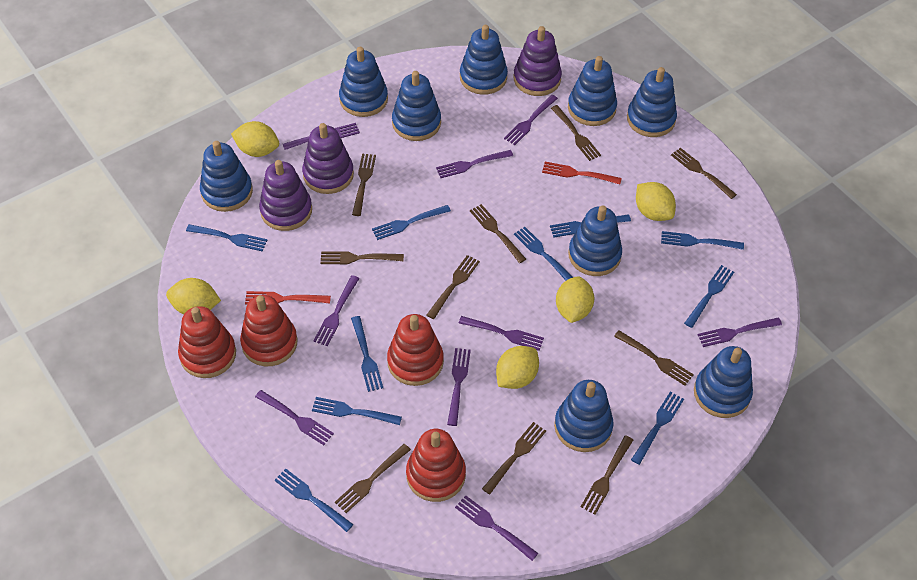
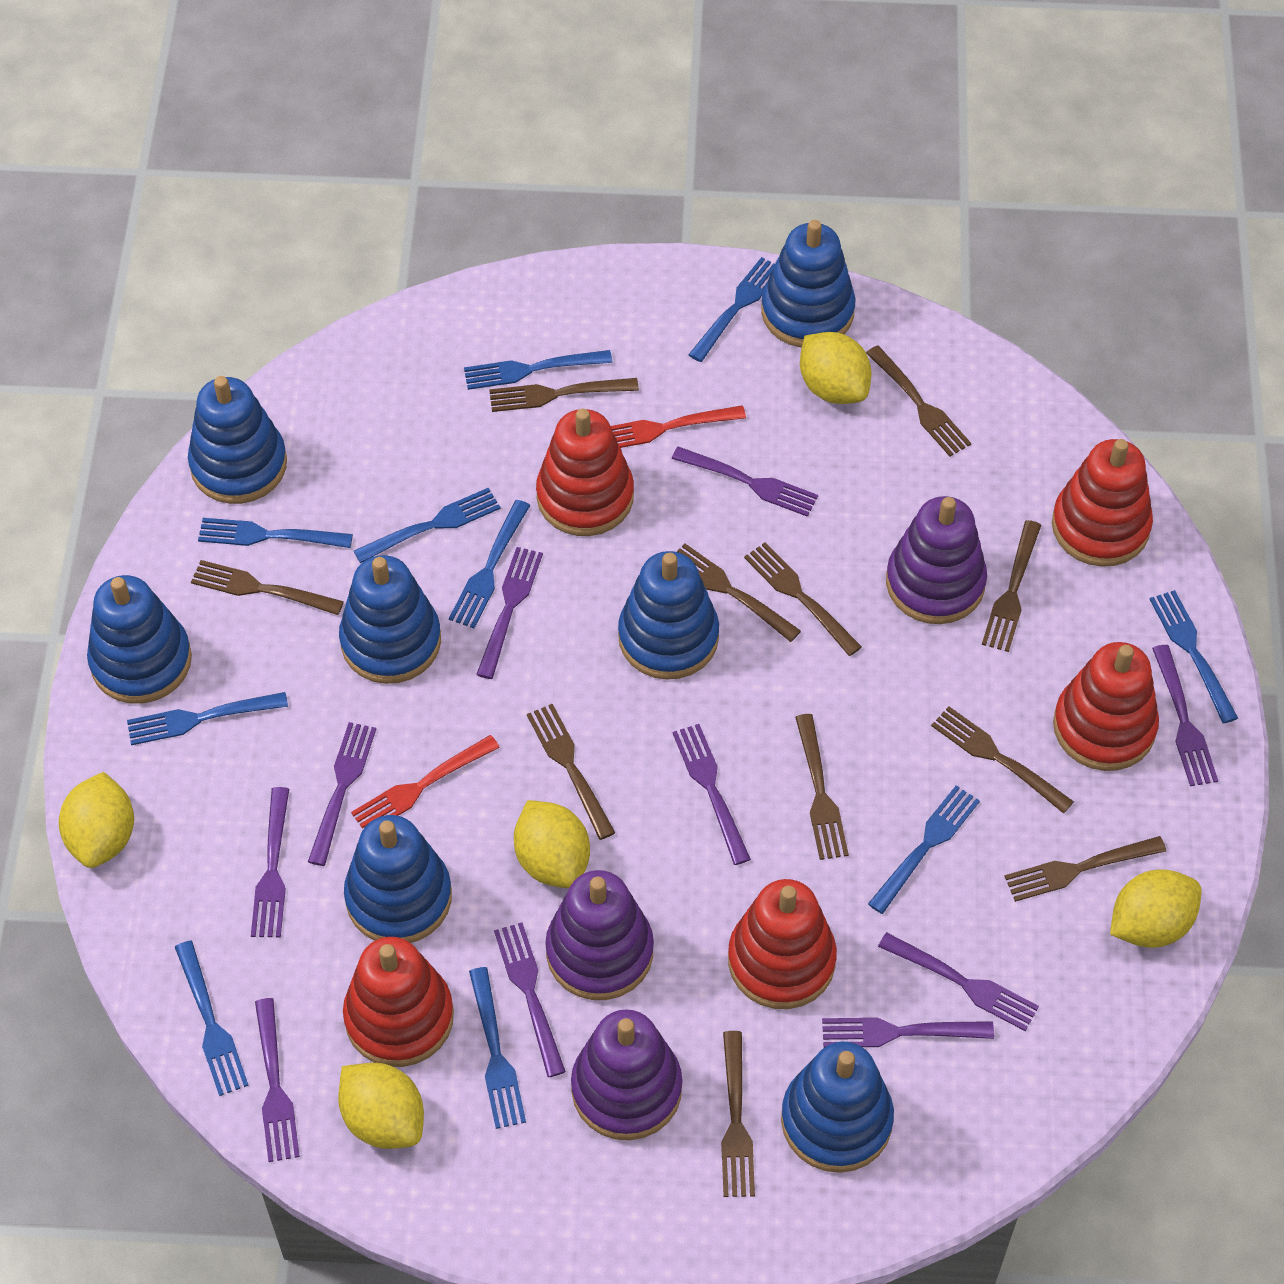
blue stacking toy: 9 -> 7
brown fork: 10 -> 11
purple fork: 9 -> 10
red stacking toy: 4 -> 5

